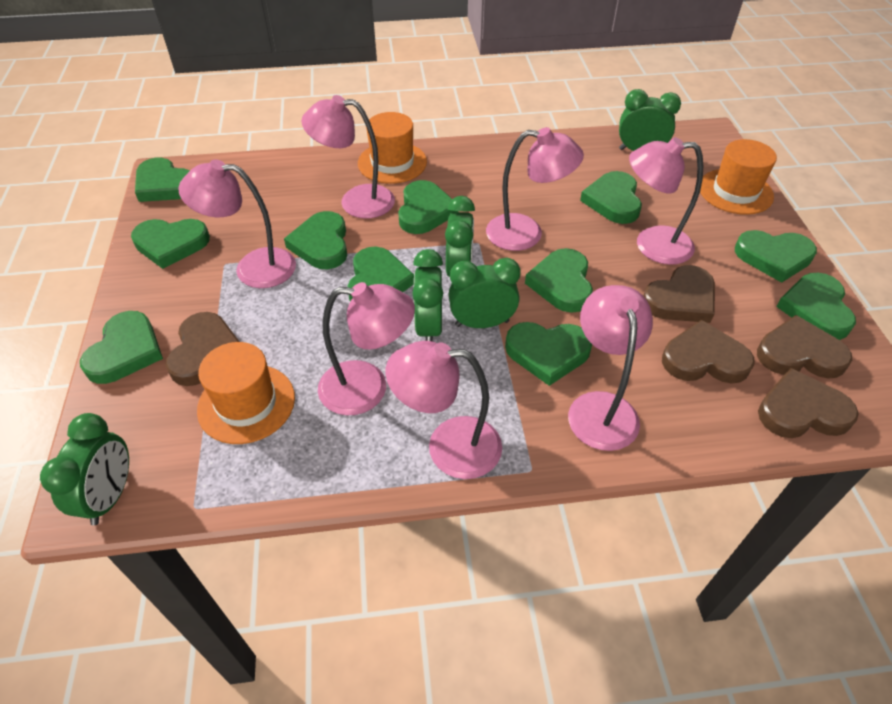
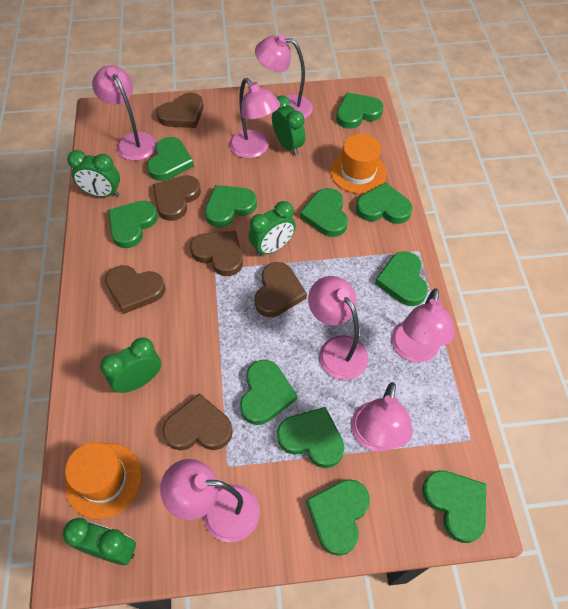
brown heart: 5 -> 6
orange hat: 3 -> 2

